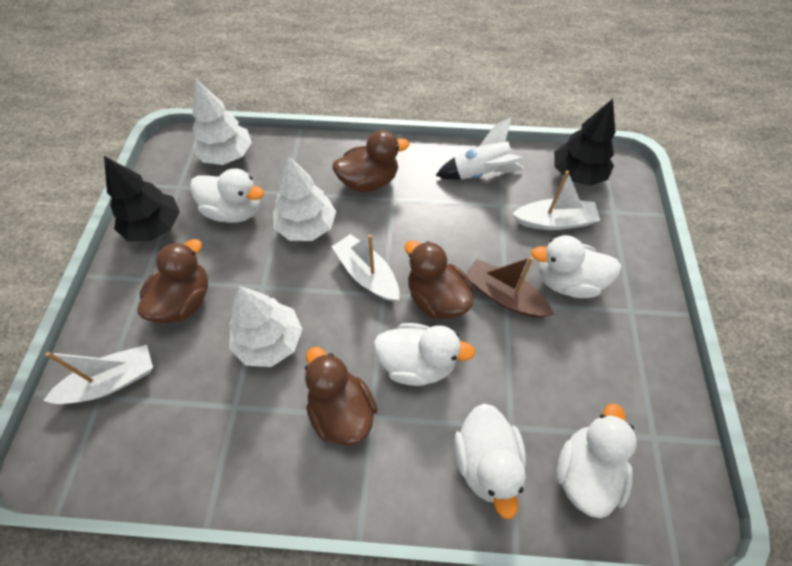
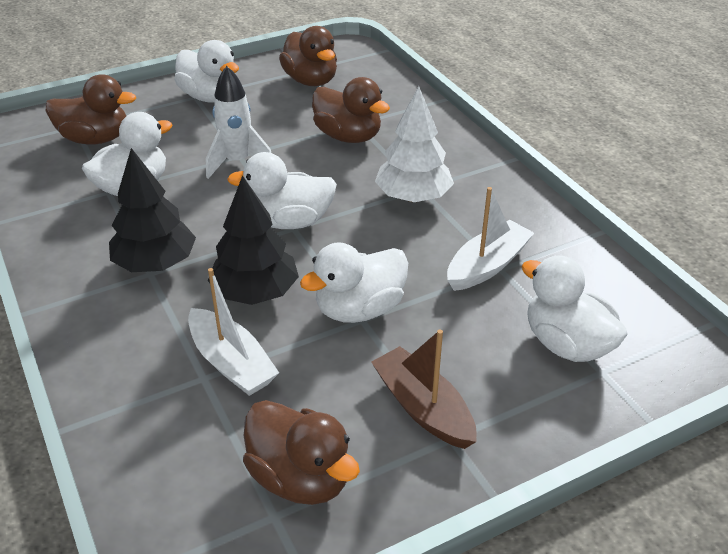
white boat: 3 -> 2
white tree: 3 -> 1

